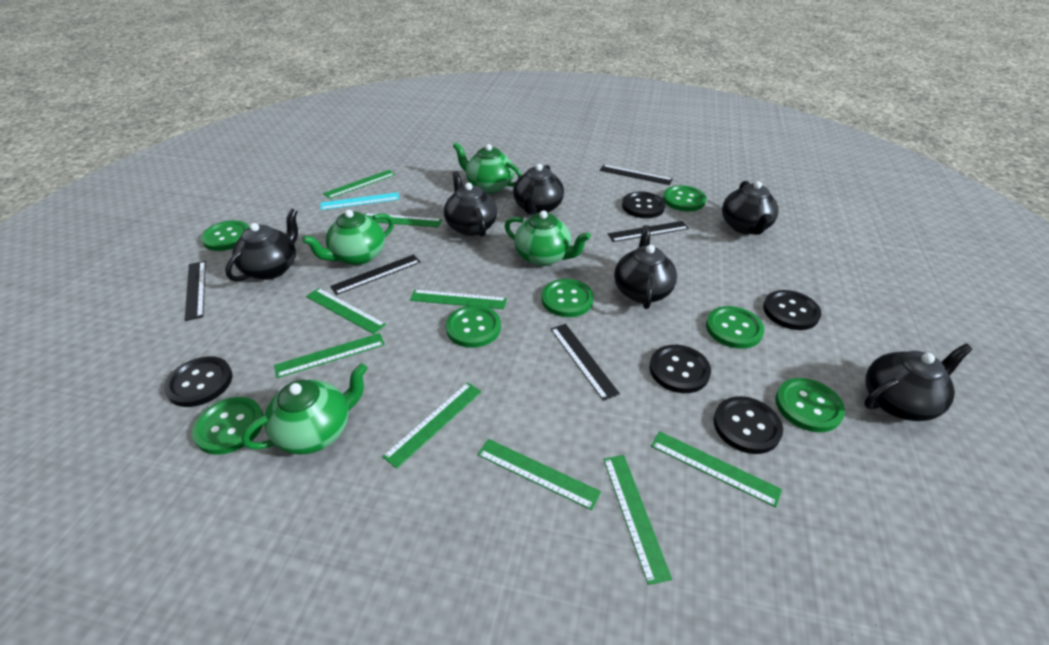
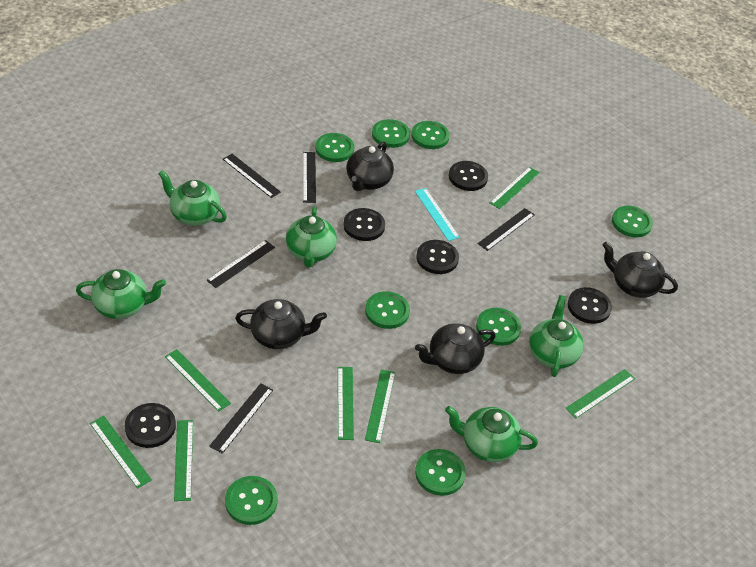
black teapot: 6 -> 4
green button: 7 -> 8
green ruler: 9 -> 7
green teapot: 4 -> 5

